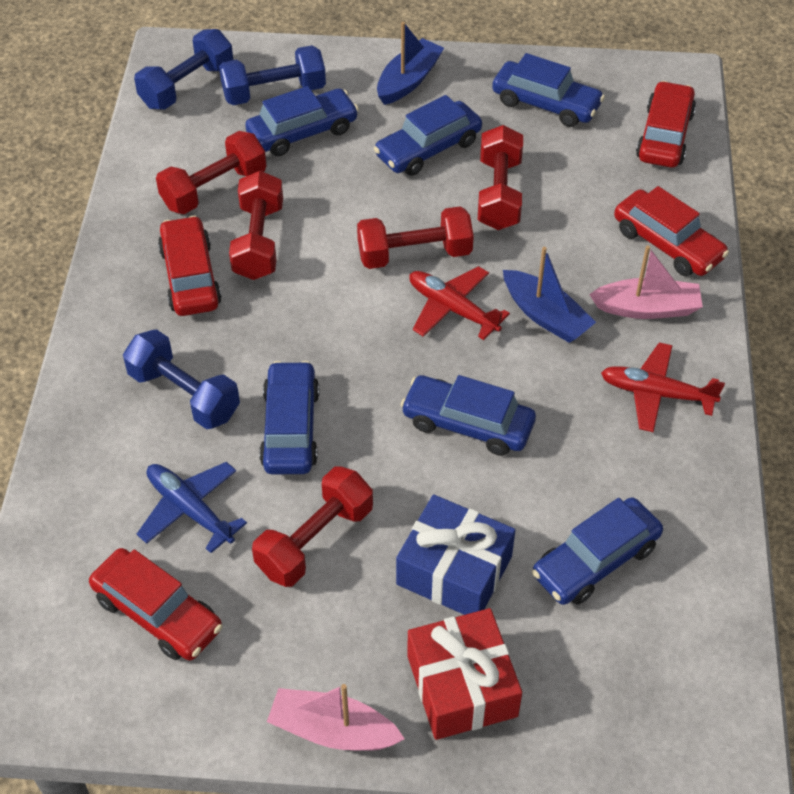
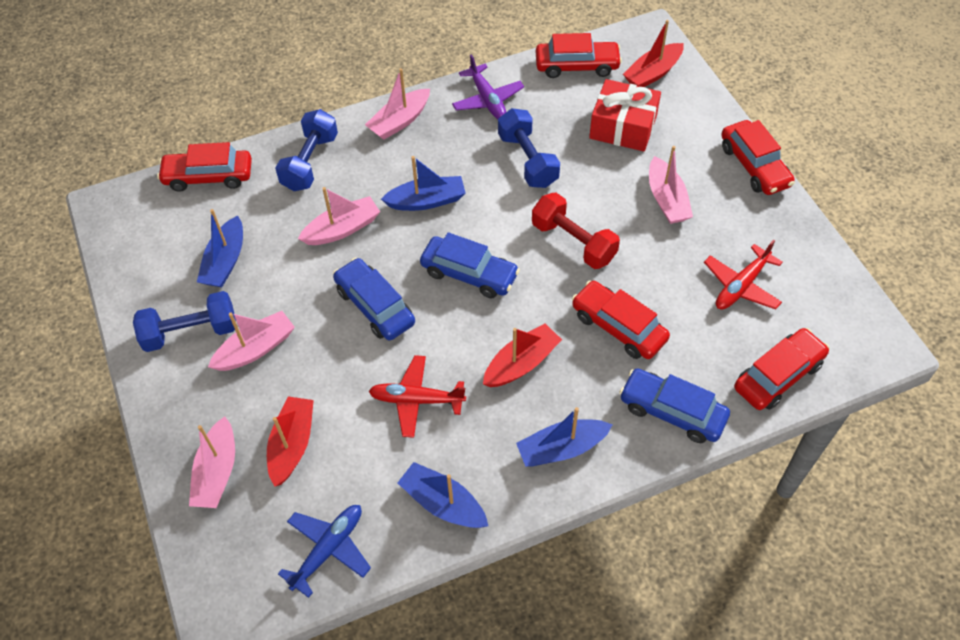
blue boat: 2 -> 4
blue car: 6 -> 3
blue gift: 1 -> 0
pink boat: 2 -> 5
purple plane: 0 -> 1
red boat: 0 -> 3
red car: 4 -> 5
red dumbbell: 5 -> 1

